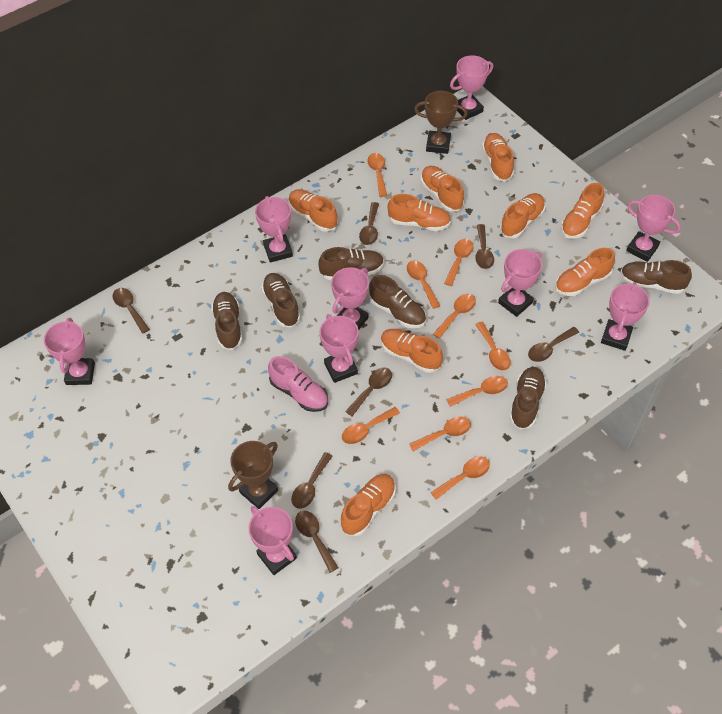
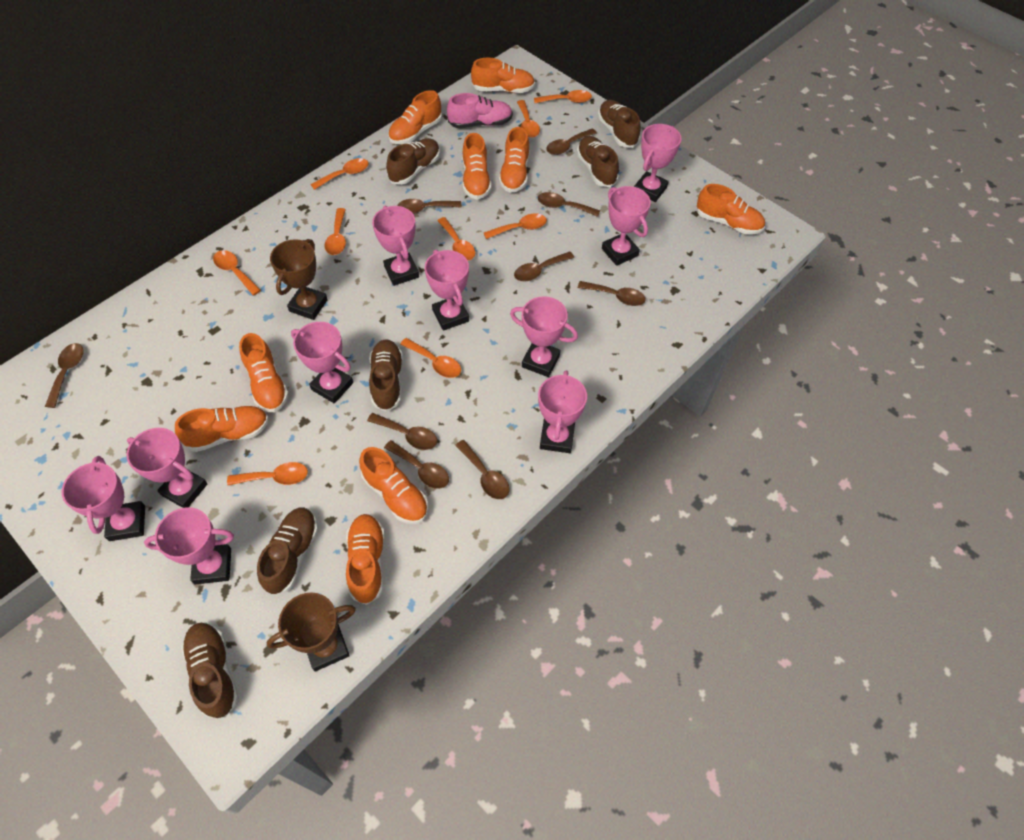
brown spoon: 7 -> 9
pink trophy: 9 -> 10

